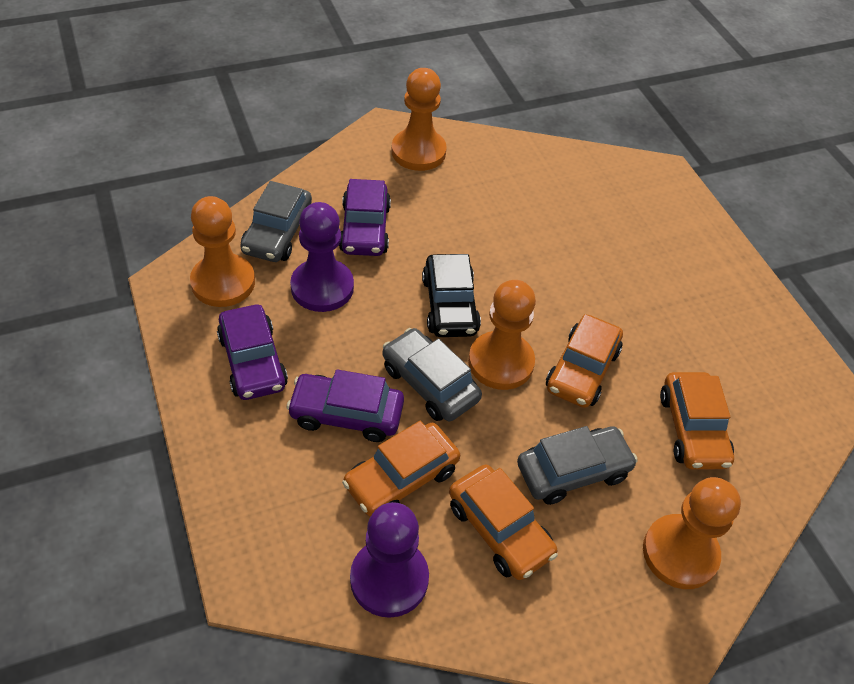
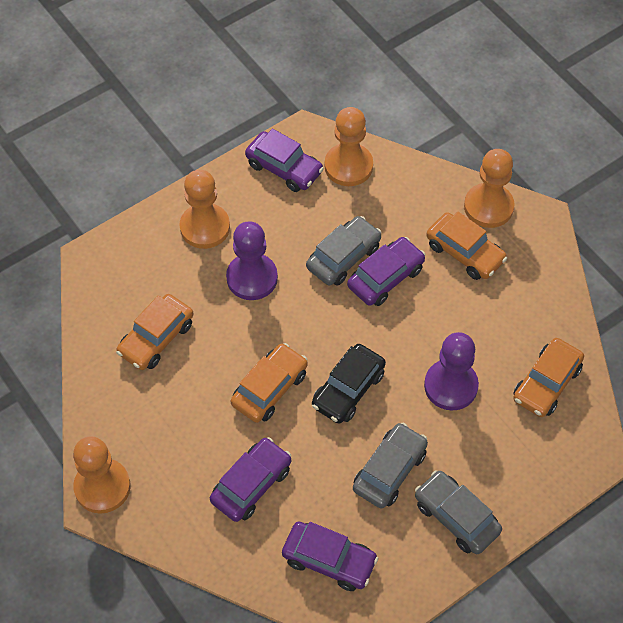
purple car: 3 -> 4

